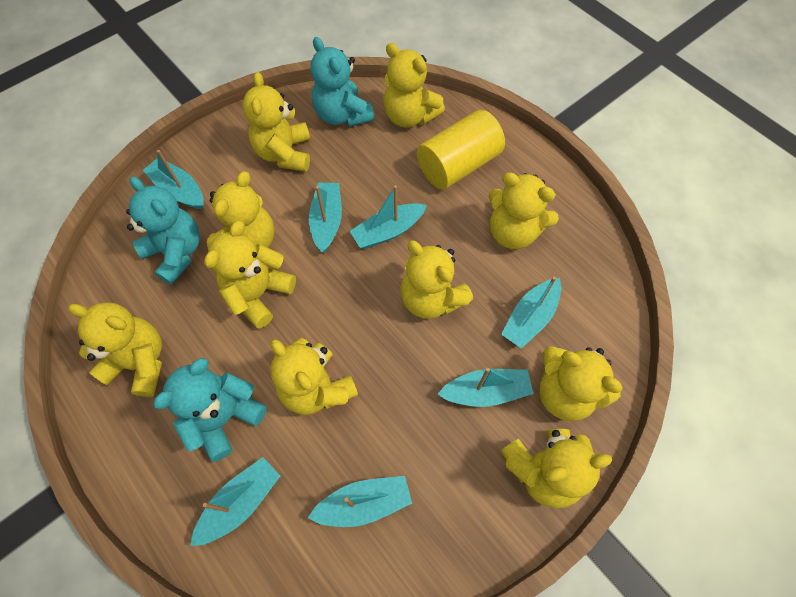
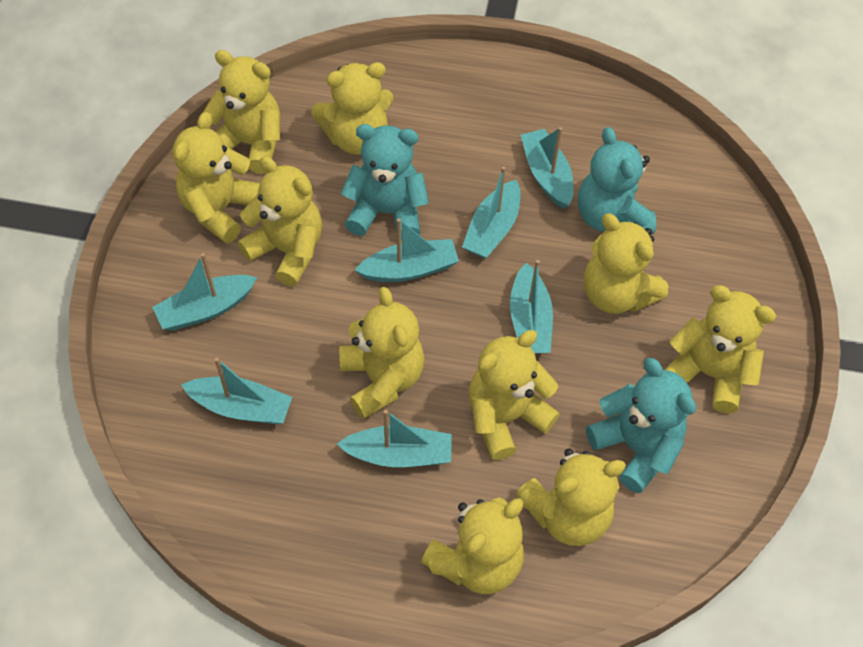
yellow cylinder: 1 -> 0

